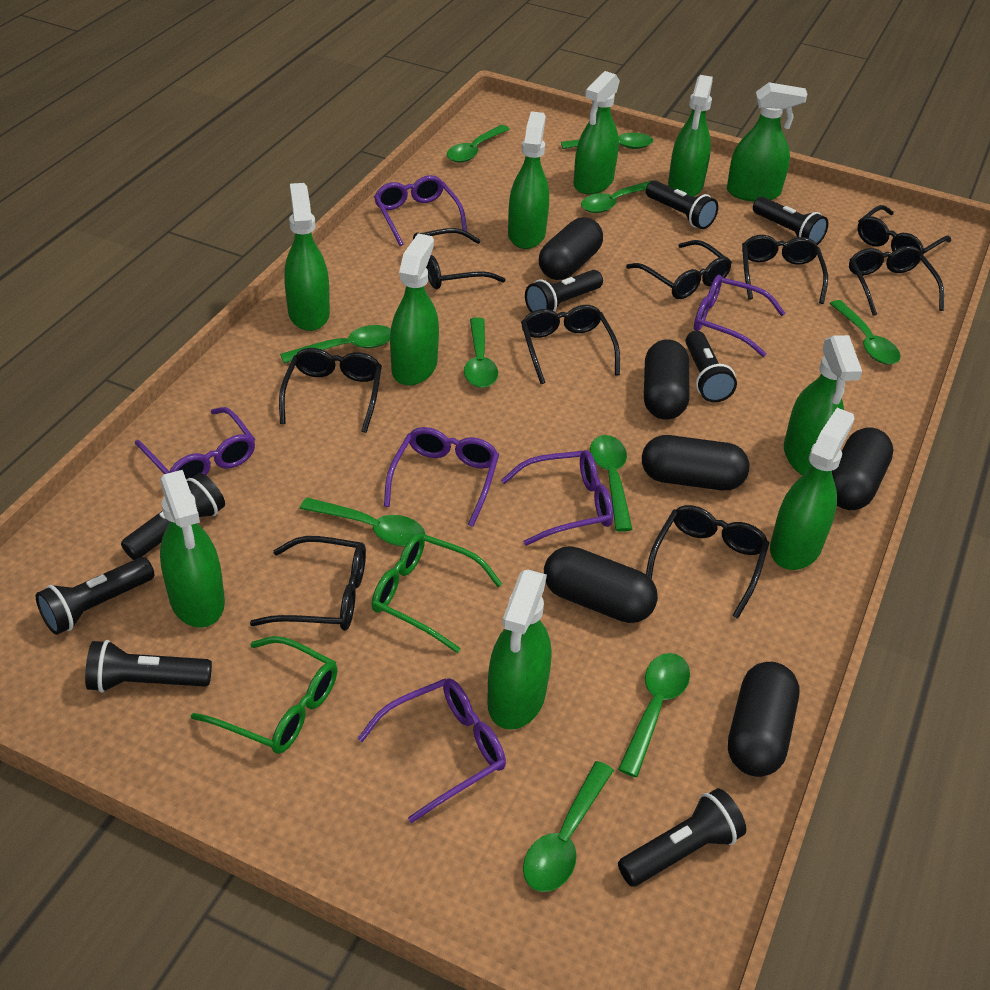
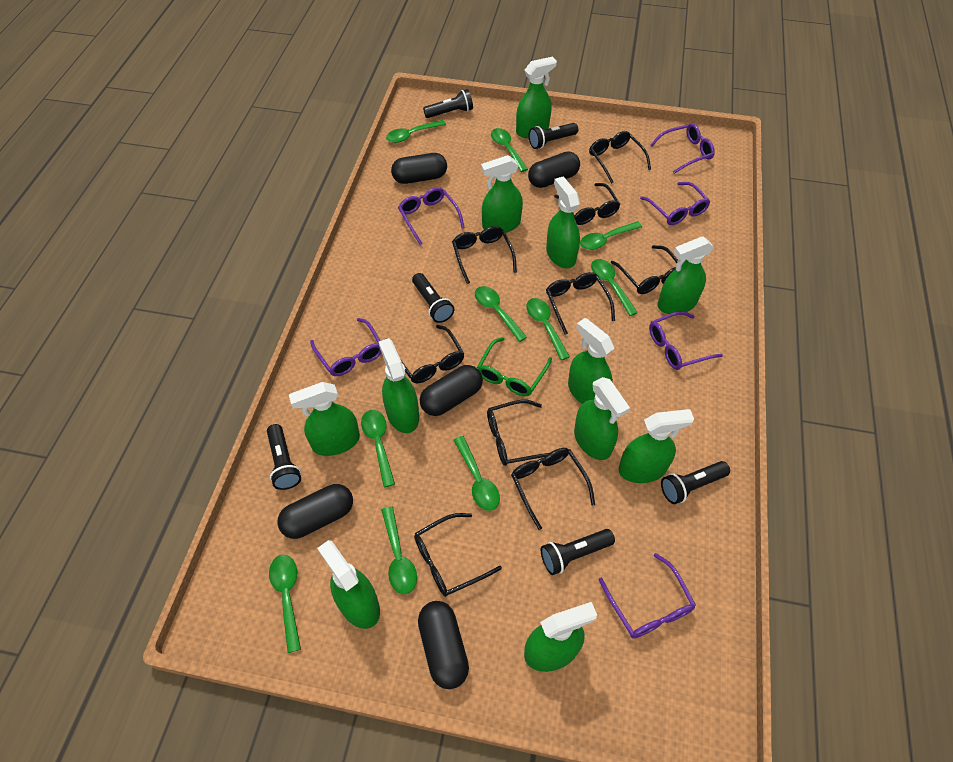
black capsule: 6 -> 5
black flashlight: 8 -> 6
green glasses: 2 -> 1
green spray bottle: 10 -> 11

